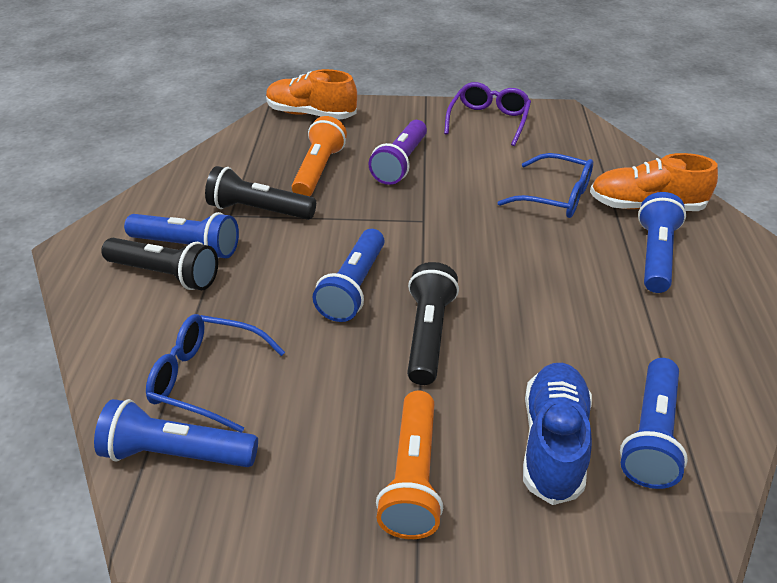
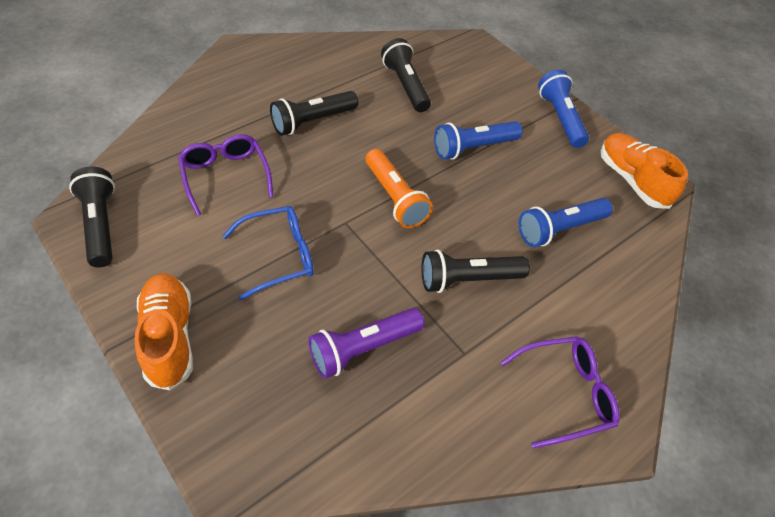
black flashlight: 3 -> 4
blue flashlight: 5 -> 3
blue glasses: 2 -> 1
blue shoe: 1 -> 0
orange flashlight: 2 -> 1
purple glasses: 1 -> 2

